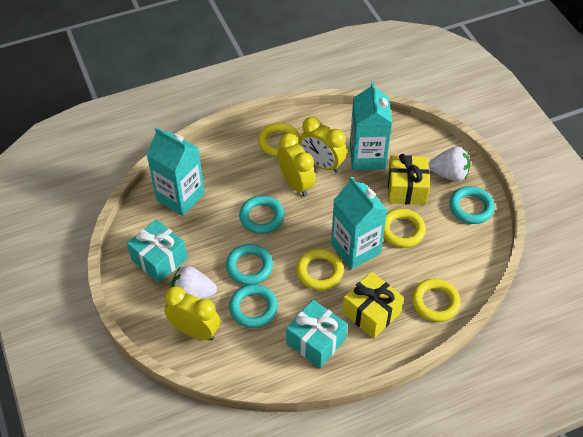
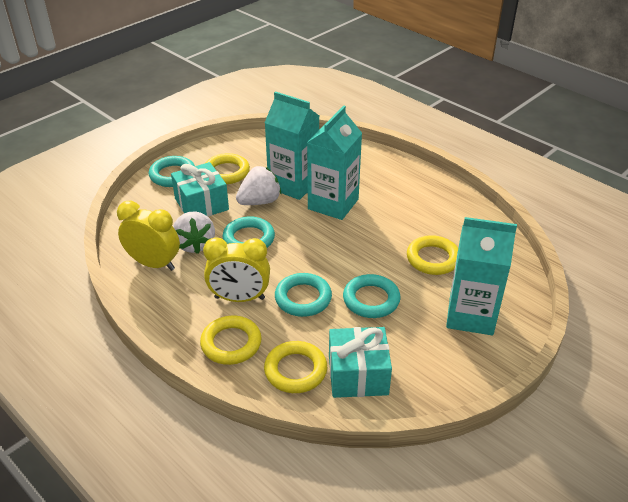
yellow clock: 3 -> 2
yellow gift: 2 -> 0

